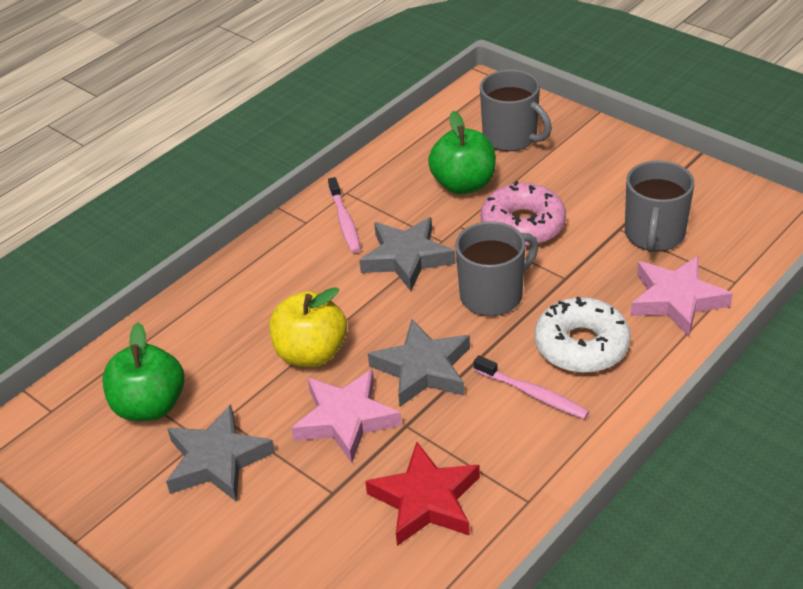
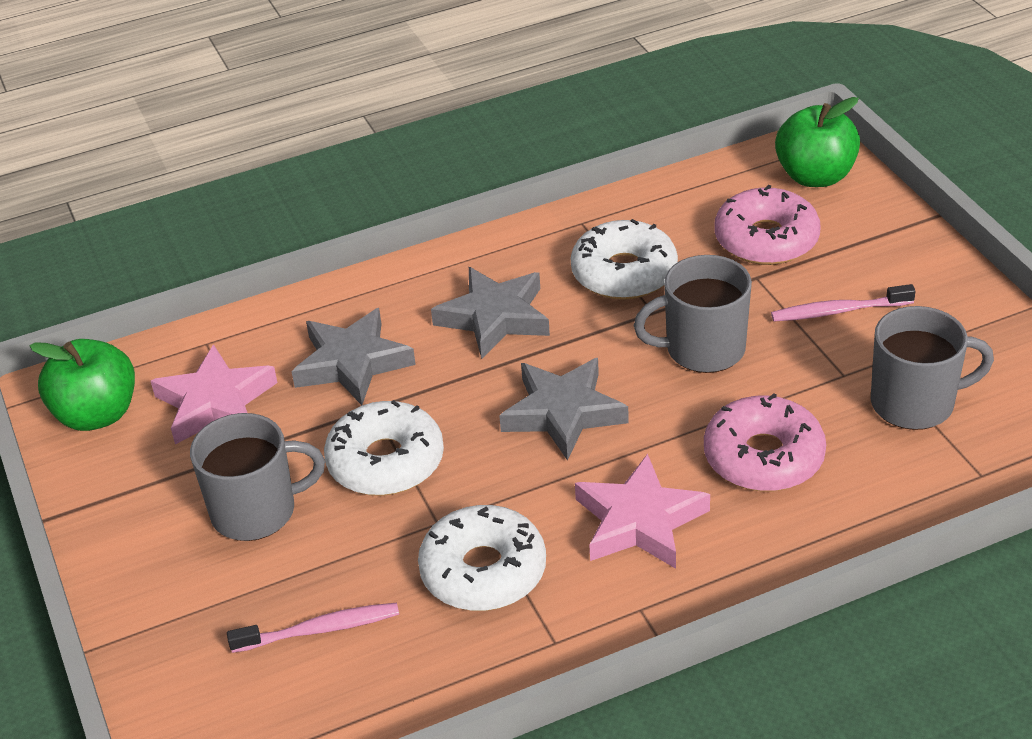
pink donut: 1 -> 2
red star: 1 -> 0
white donut: 1 -> 3
yellow apple: 1 -> 0

